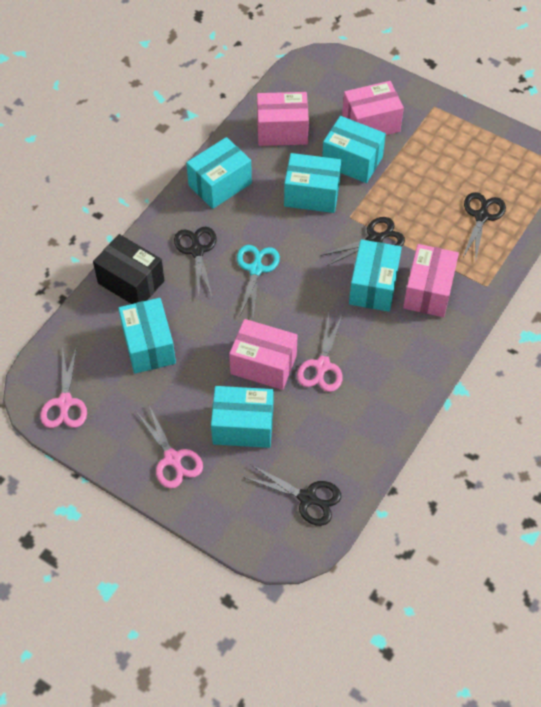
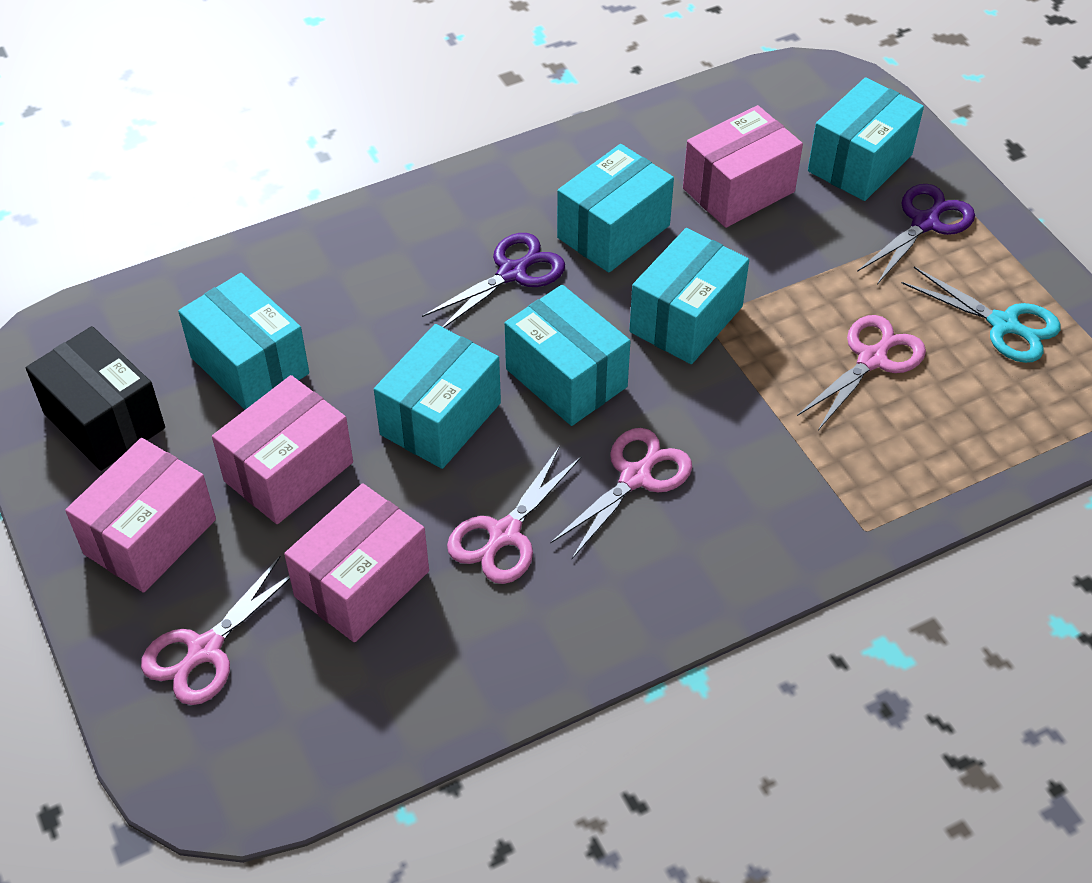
black scissors: 4 -> 0
pink scissors: 3 -> 4
purple scissors: 0 -> 2

